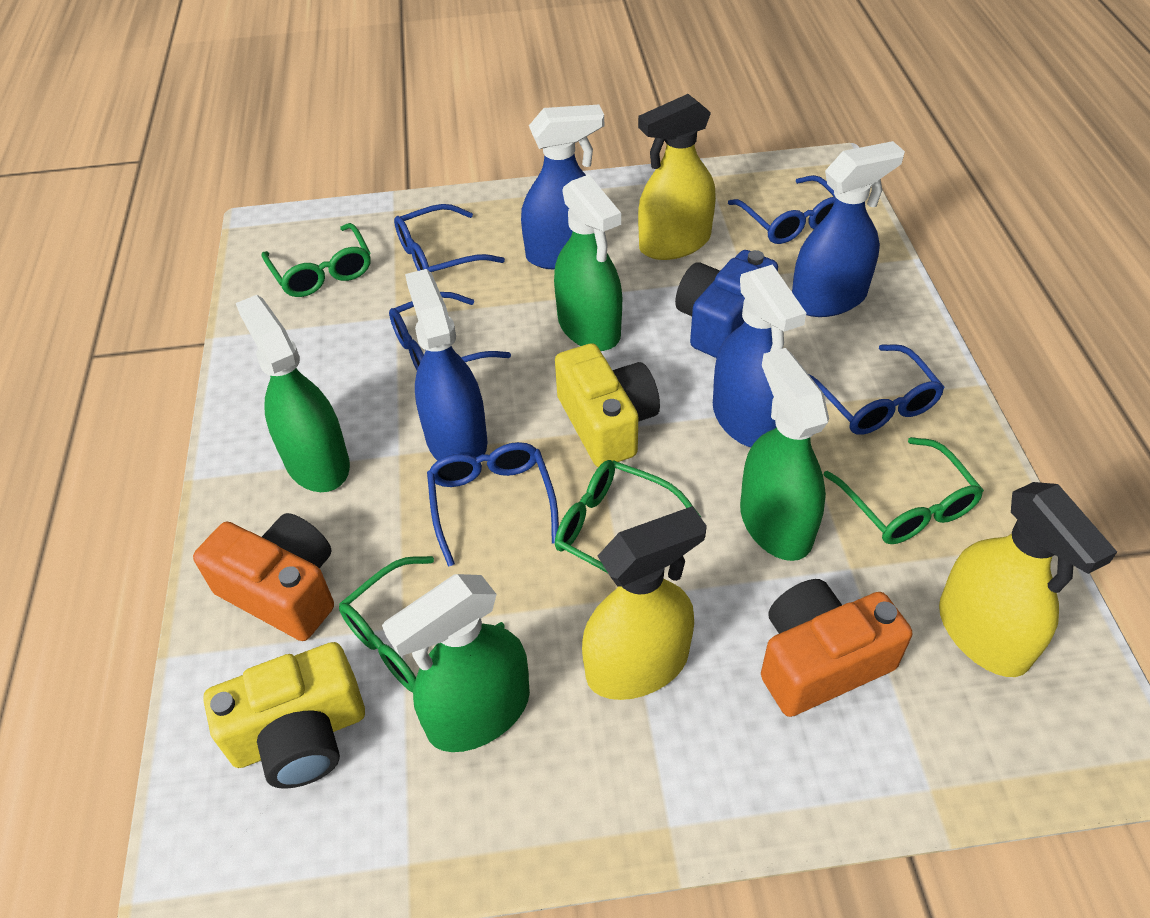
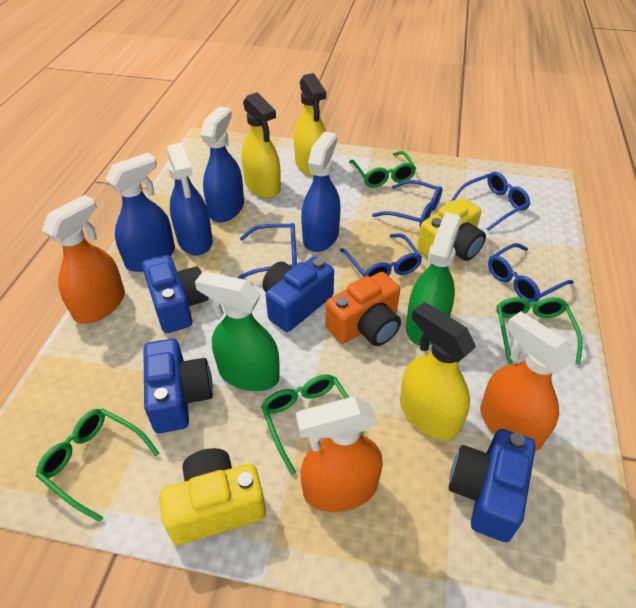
blue camera: 1 -> 4
green spray bottle: 4 -> 2
orange camera: 2 -> 1
orange spray bottle: 0 -> 3

